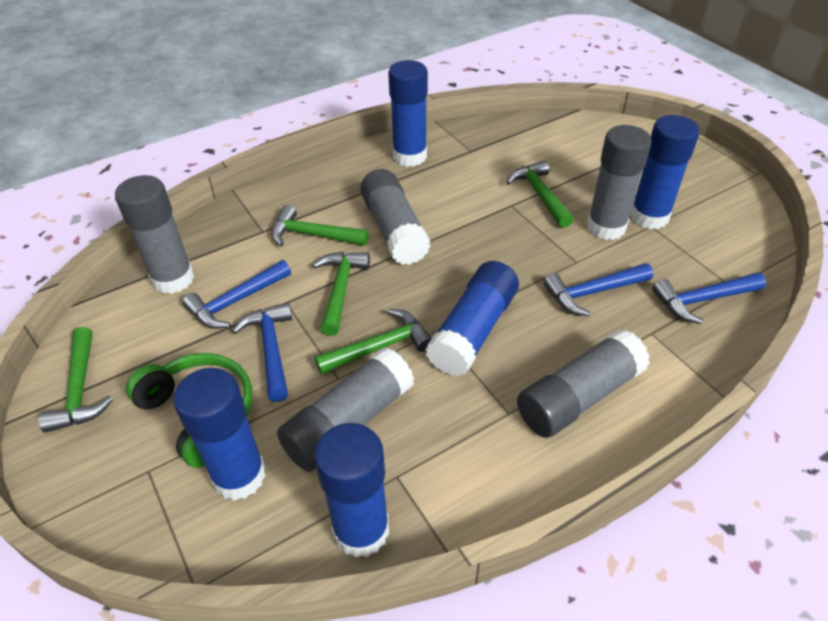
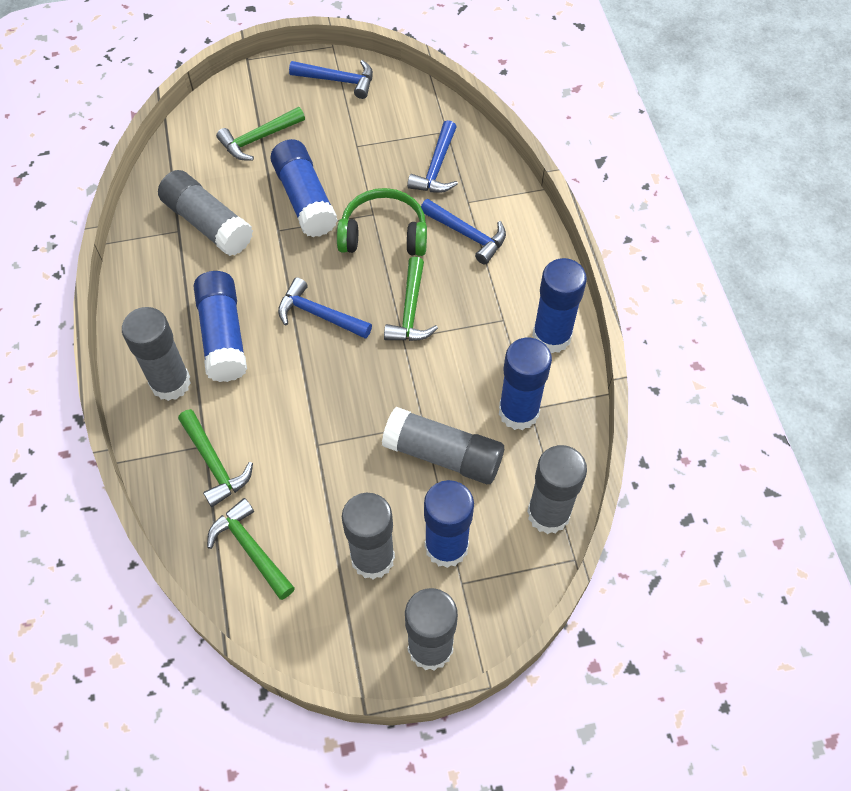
green hammer: 5 -> 4
grey glue stick: 5 -> 6

